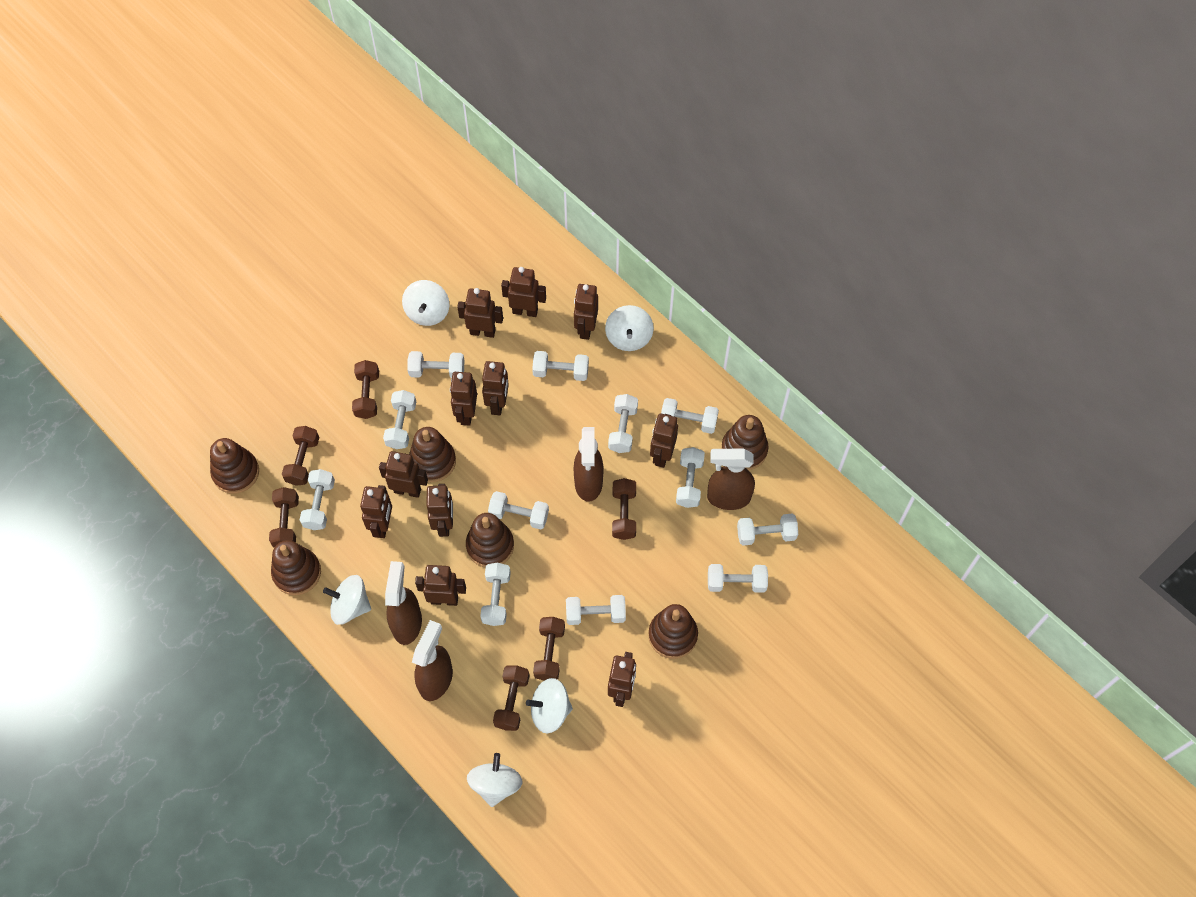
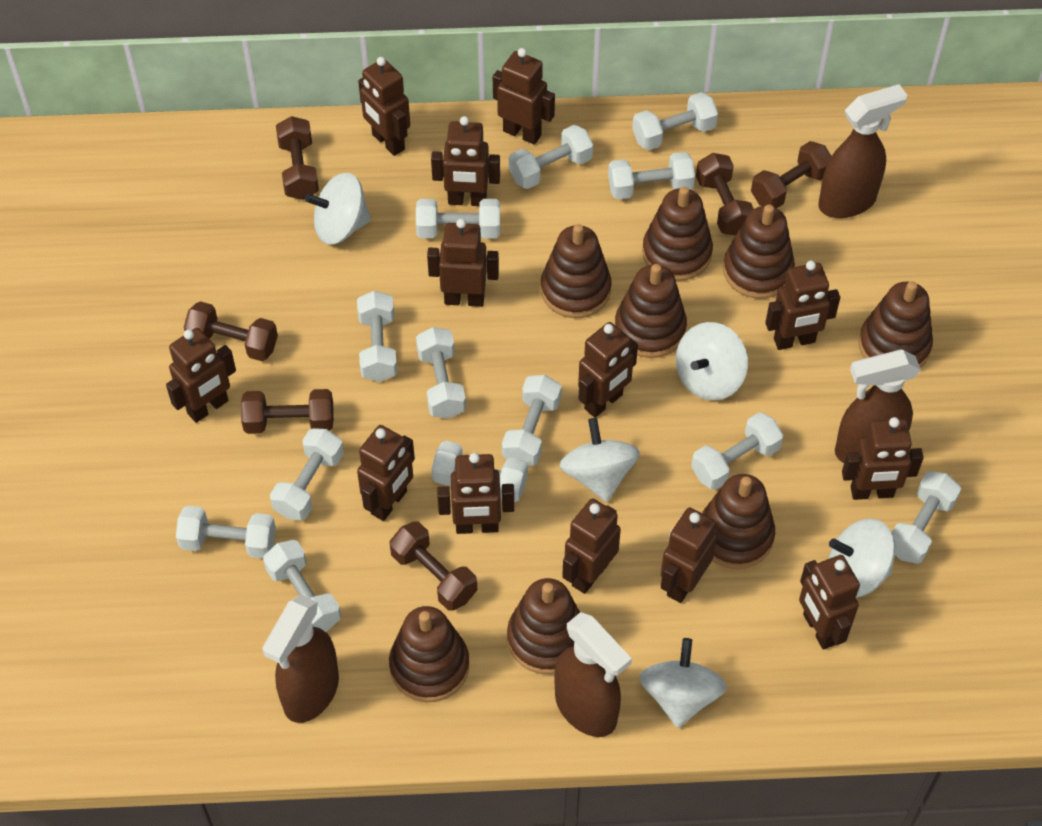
brown robot: 11 -> 13
brown stacking toy: 6 -> 8
white dumbbell: 12 -> 13

